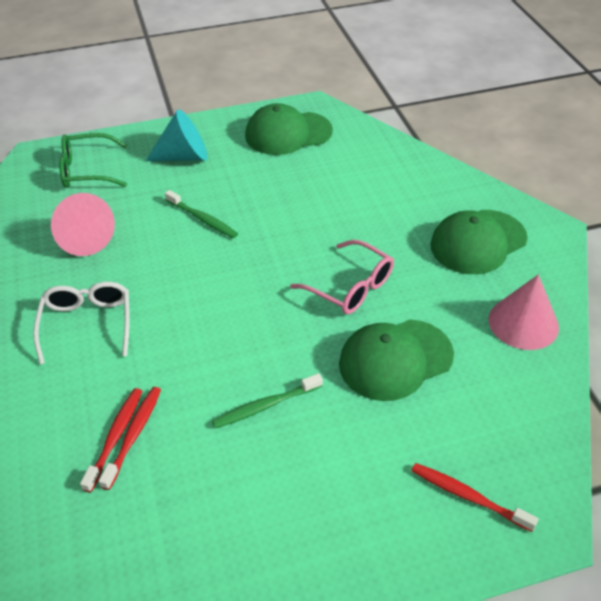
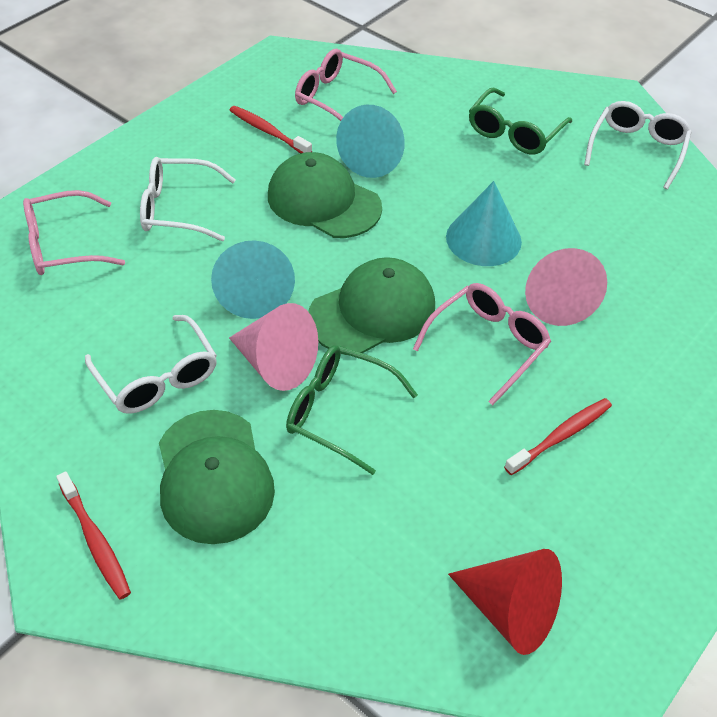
green glasses: 1 -> 2
green toothbrush: 2 -> 0
pink glasses: 1 -> 3
red cone: 0 -> 1
turquoise cone: 1 -> 3
white glasses: 1 -> 3

